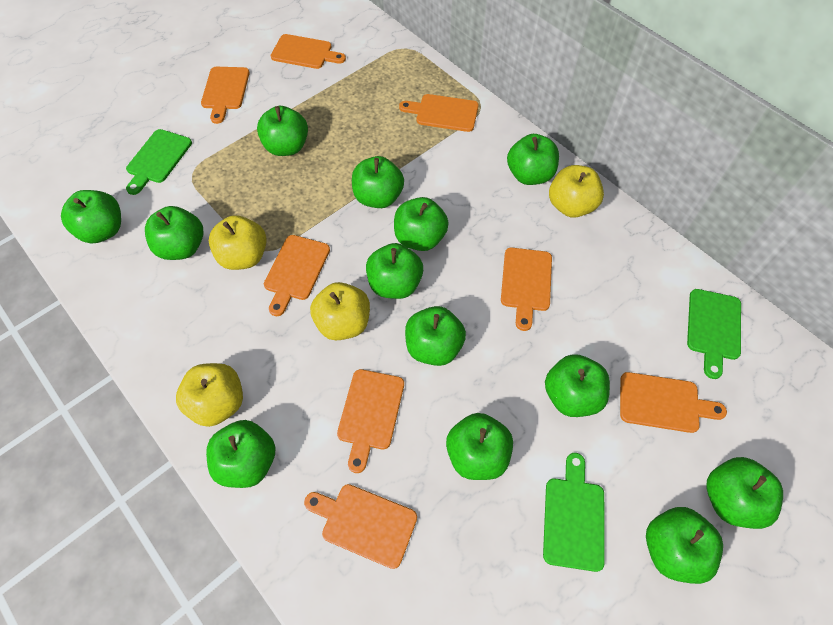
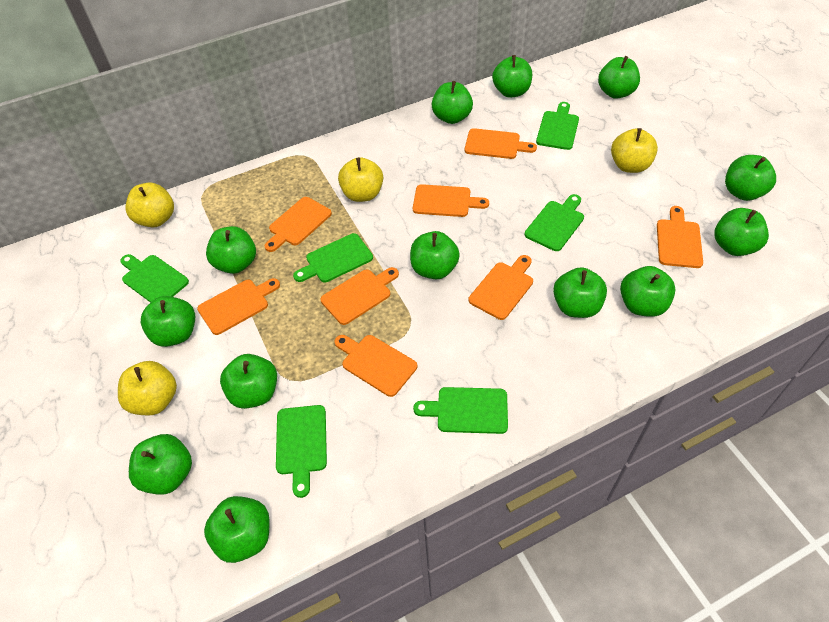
green cutting board: 3 -> 6

